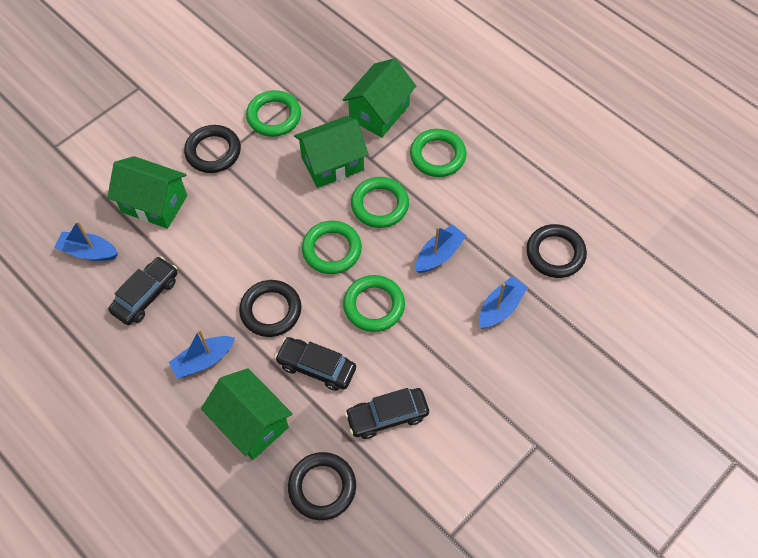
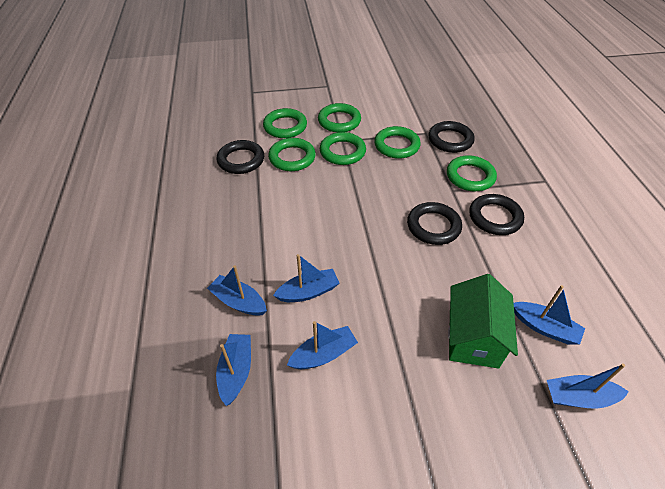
black car: 3 -> 0
blue boat: 4 -> 6
green house: 4 -> 1
green ring: 5 -> 6

